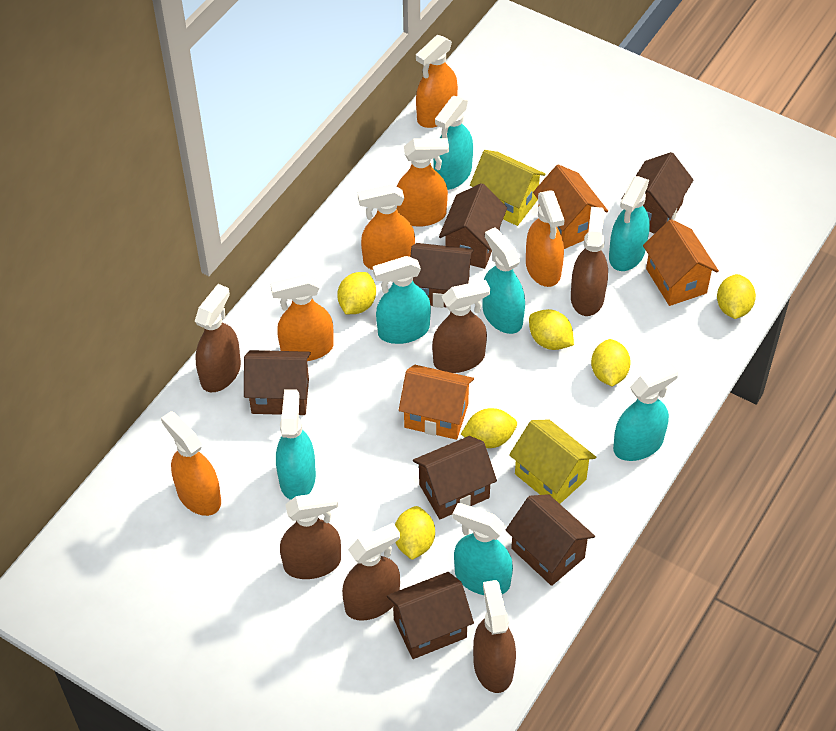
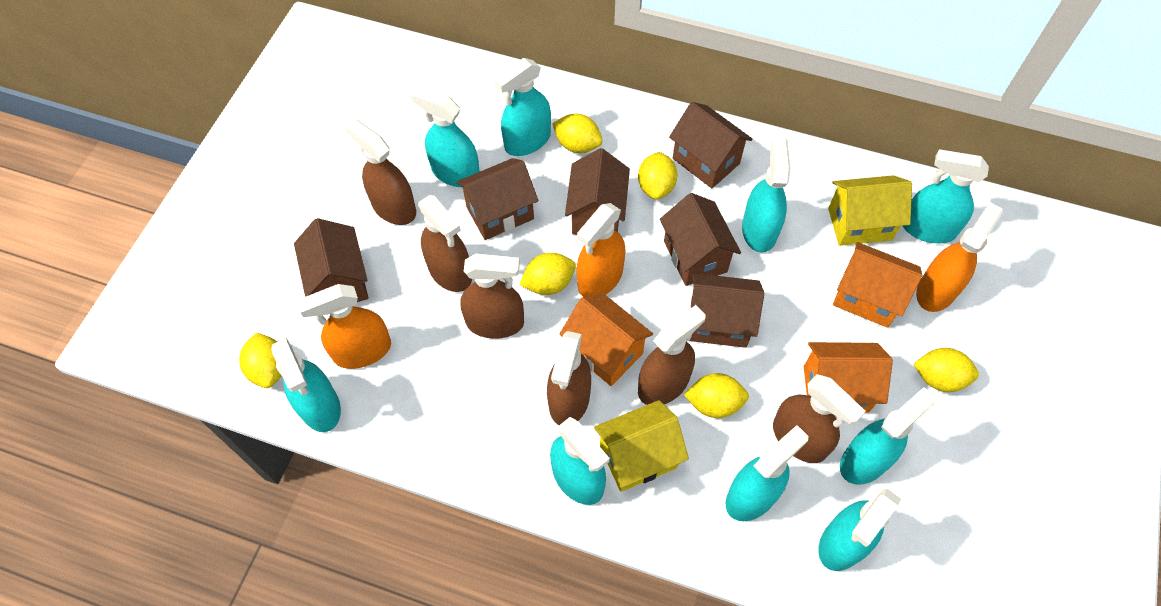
brown house: 7 -> 6
orange spray bottle: 6 -> 3
turquoise spray bottle: 7 -> 9

